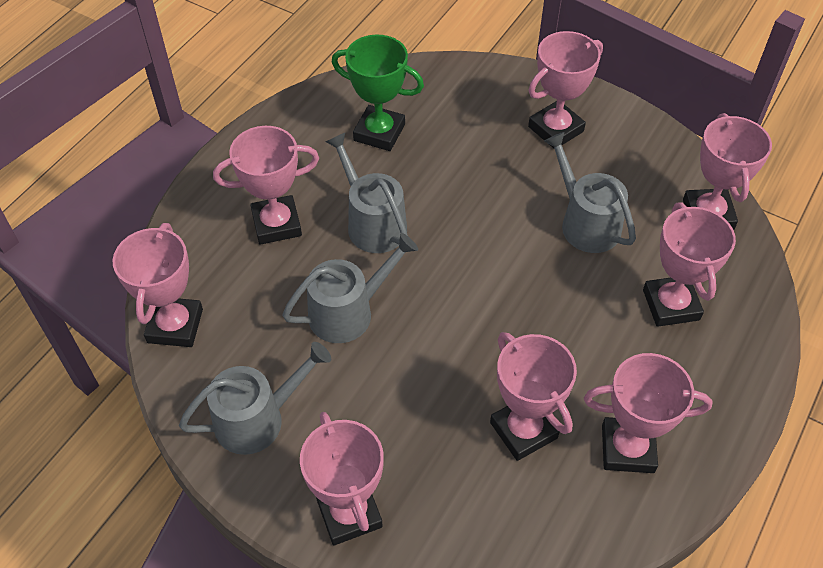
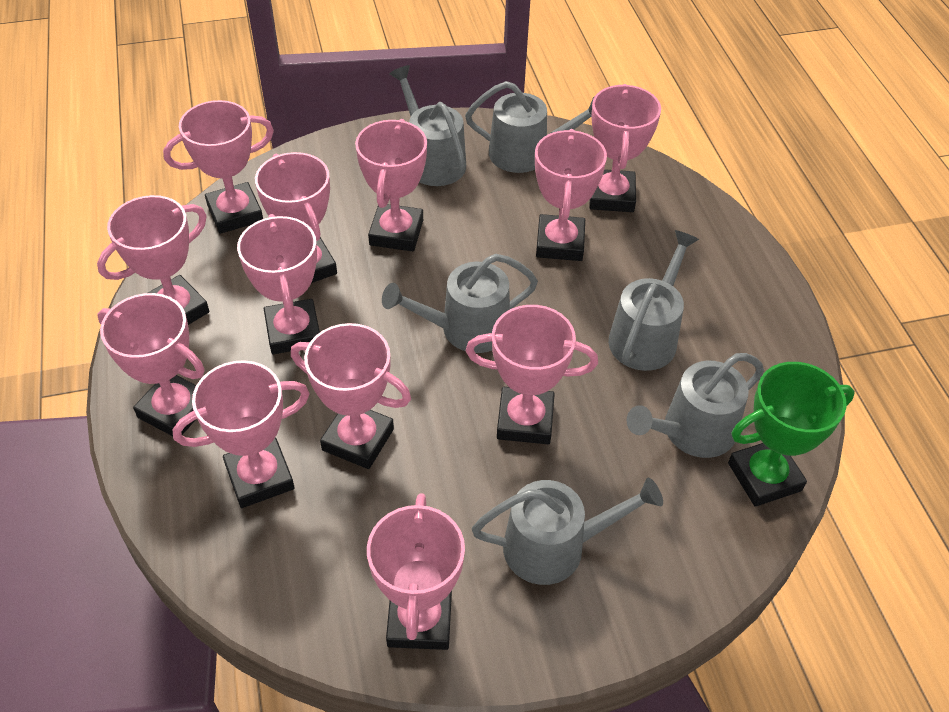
grey watering can: 4 -> 6
pink trophy: 8 -> 12

